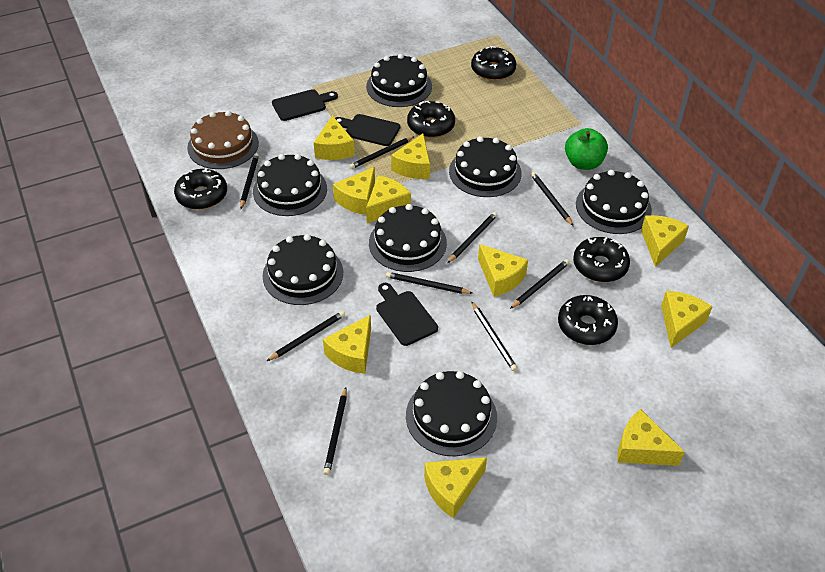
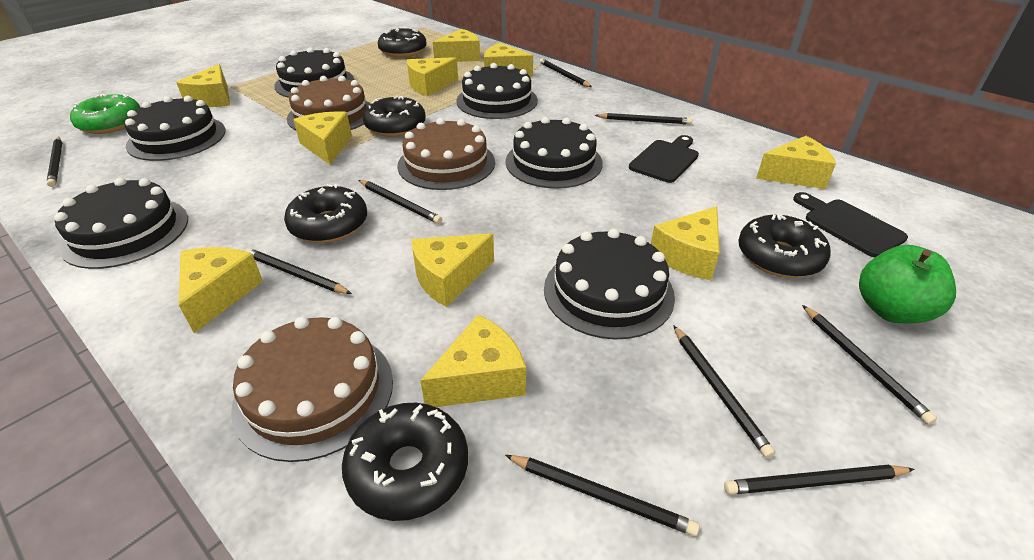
black cake: 7 -> 6
black cutting board: 3 -> 2
brown cake: 1 -> 3
green donut: 0 -> 1

